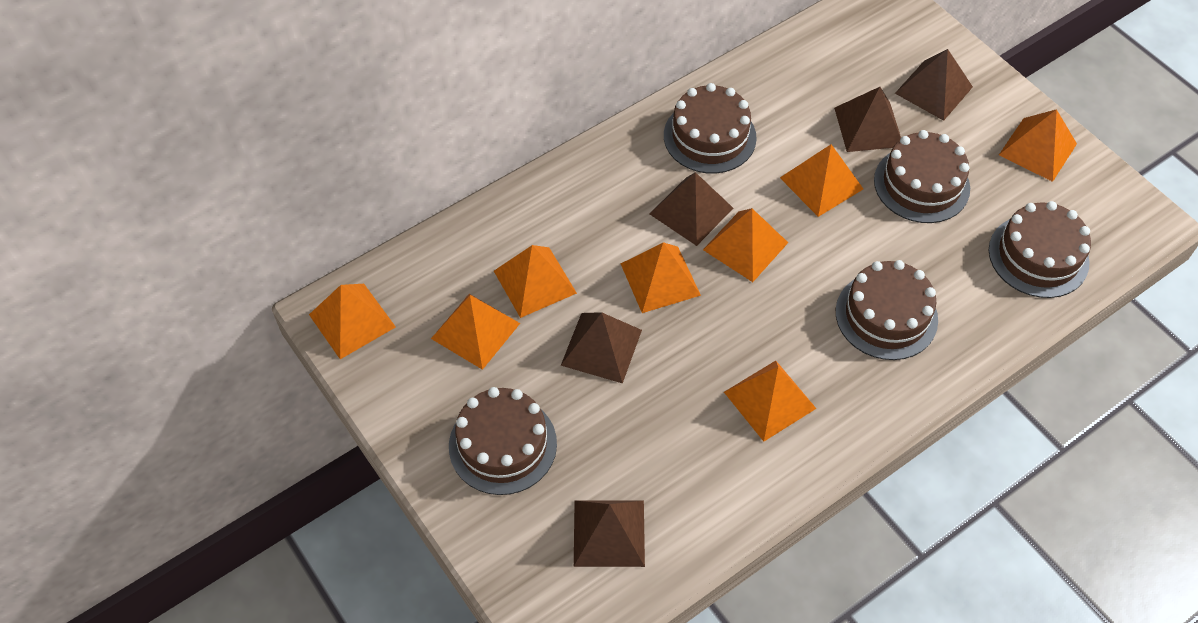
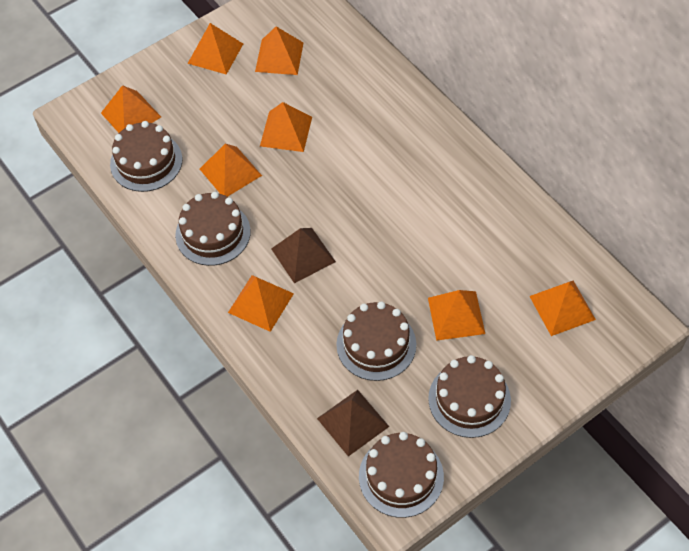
brown pyramid: 5 -> 2

